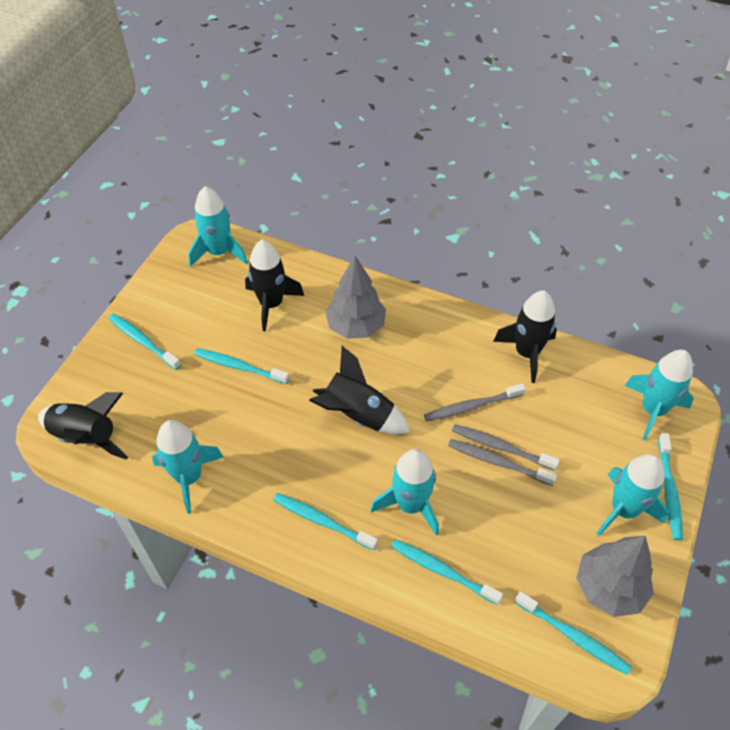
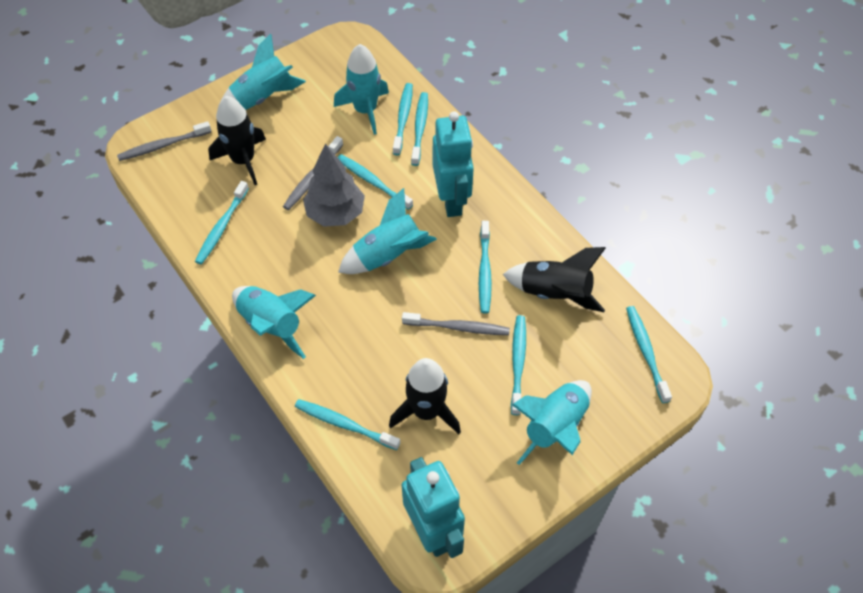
black rocket: 4 -> 3
grey tree: 2 -> 1
turquoise robot: 0 -> 2
turquoise toothbrush: 6 -> 8

